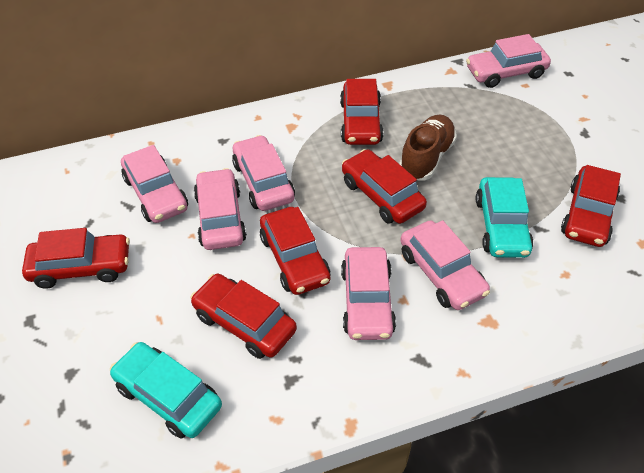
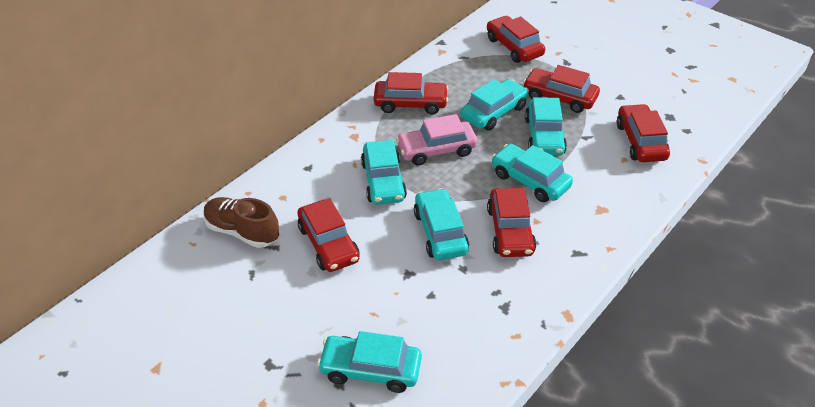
pink car: 6 -> 1
turquoise car: 2 -> 6

